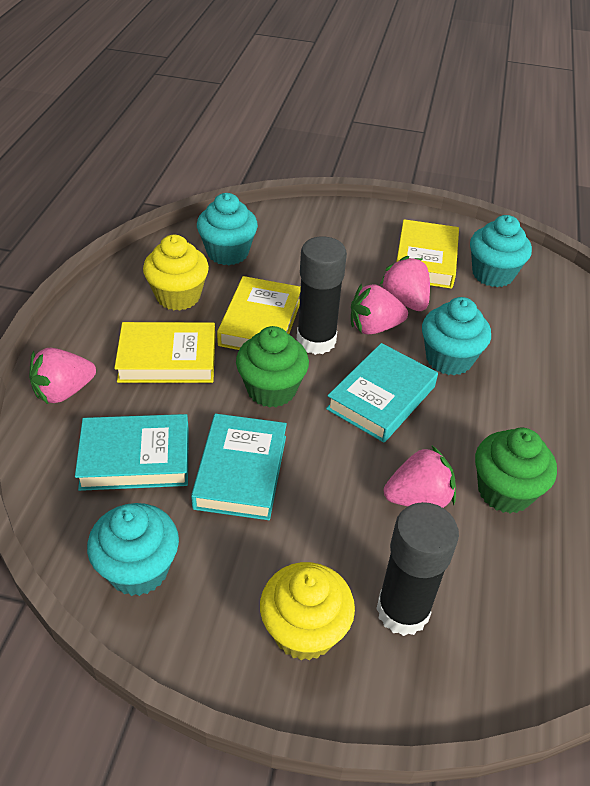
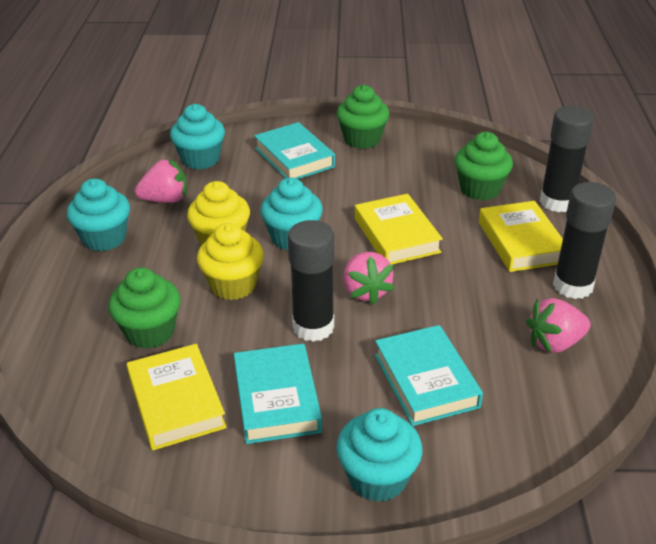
black glue stick: 2 -> 3
green cupcake: 2 -> 3
pink strawberry: 4 -> 3

